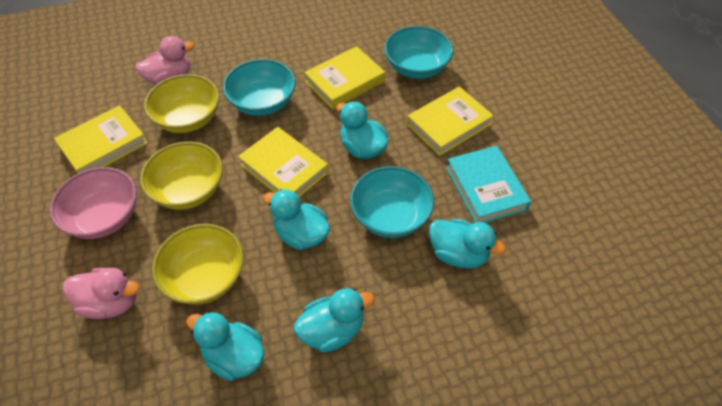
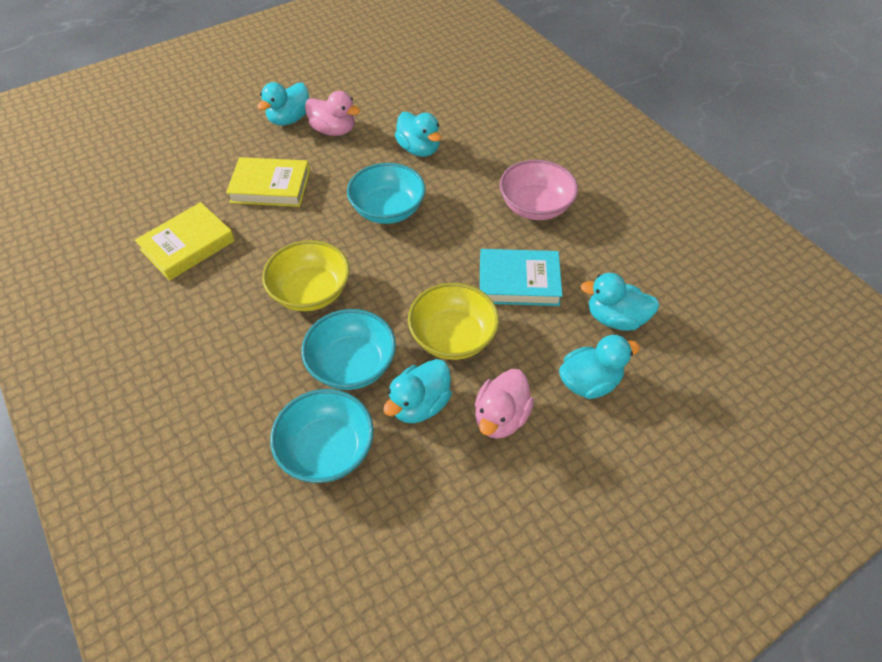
yellow book: 4 -> 2
yellow bowl: 3 -> 2

